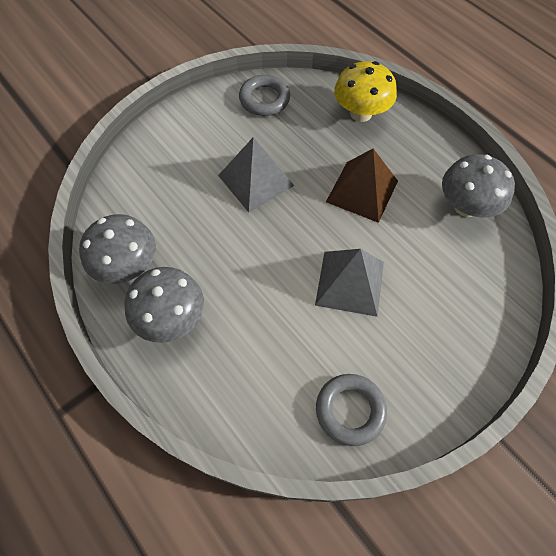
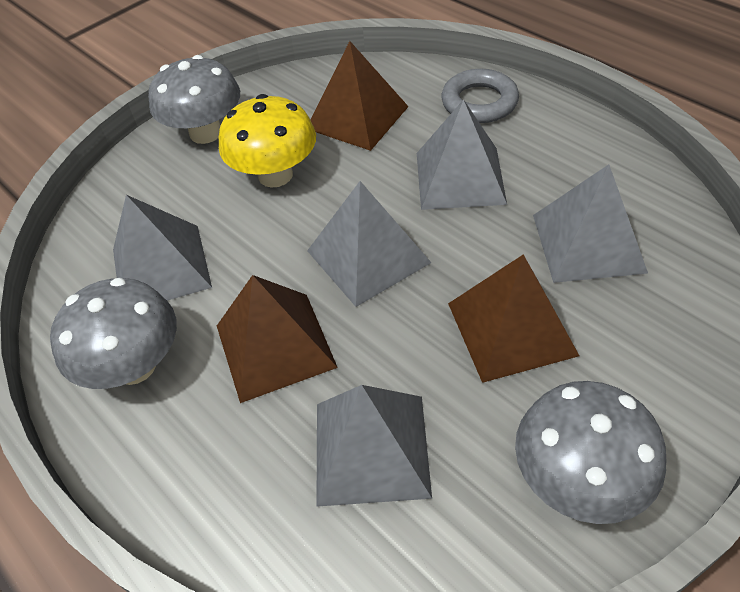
brown pyramid: 1 -> 3
grey pyramid: 2 -> 5
grey ring: 2 -> 1

